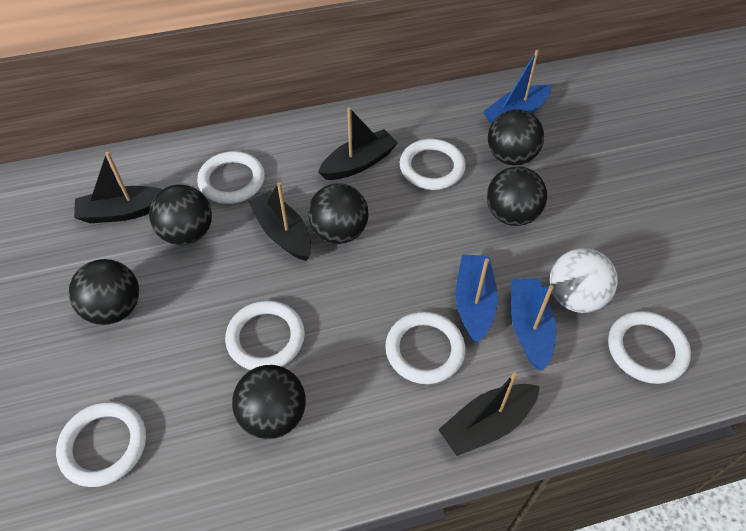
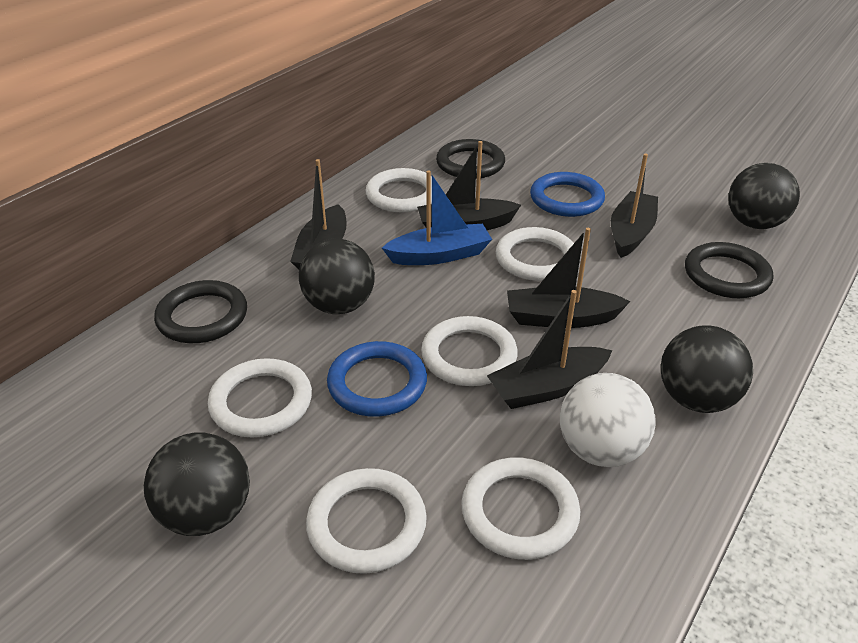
black ball: 6 -> 4
black boat: 4 -> 5
black ring: 0 -> 3
blue boat: 3 -> 1
blue ring: 0 -> 2

